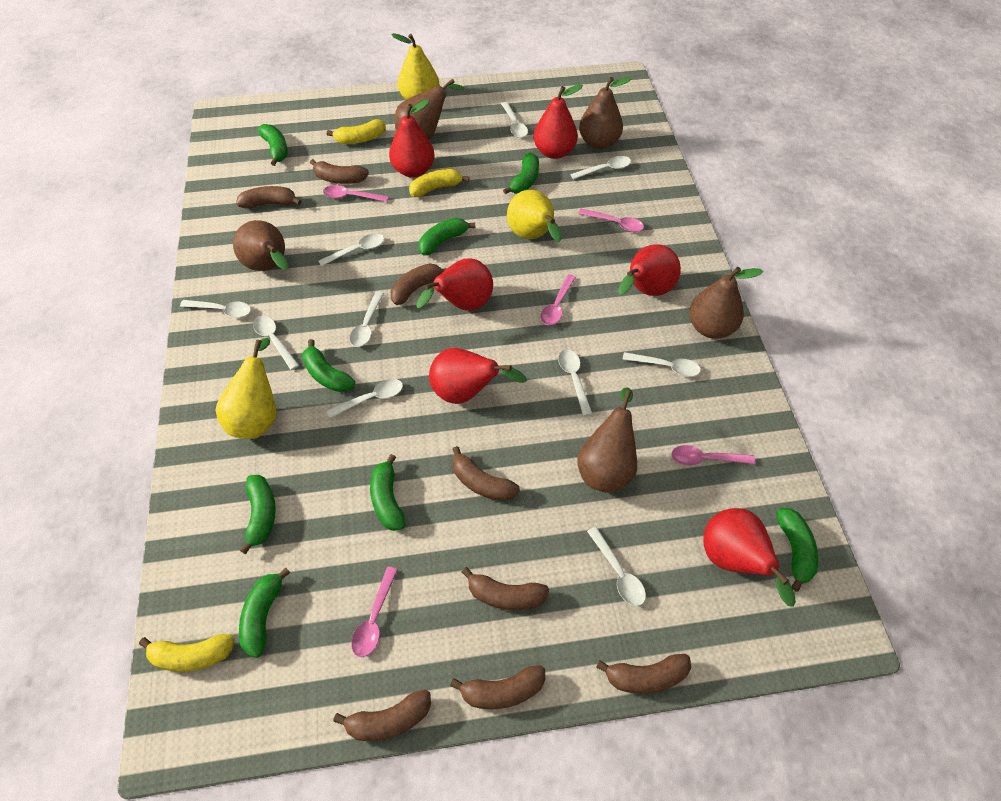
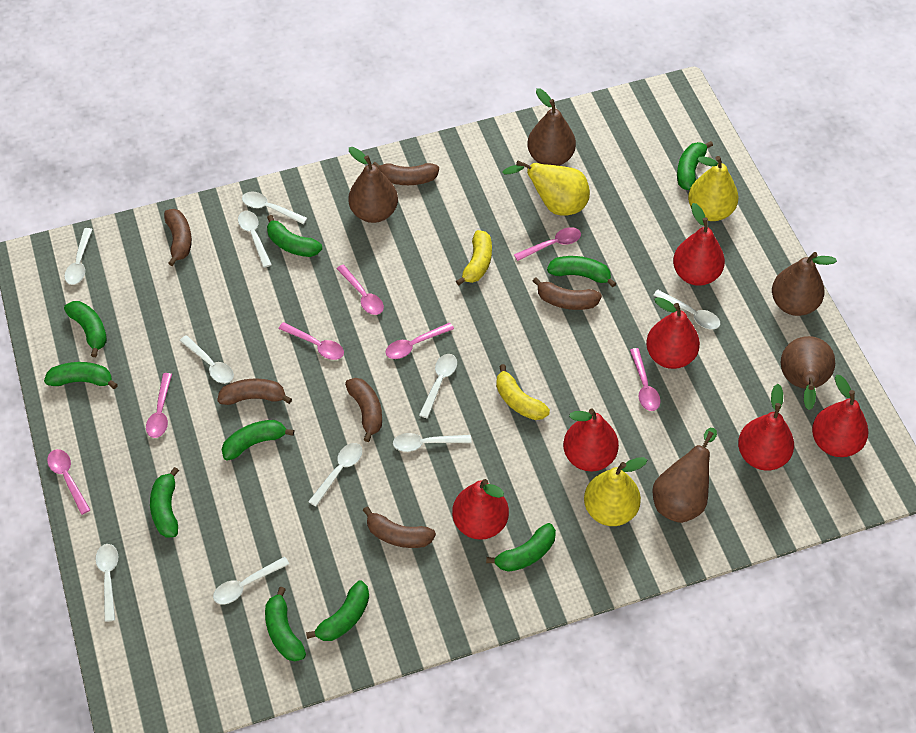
brown banana: 8 -> 6
green banana: 8 -> 10
pink spoon: 5 -> 7
yellow banana: 3 -> 2

